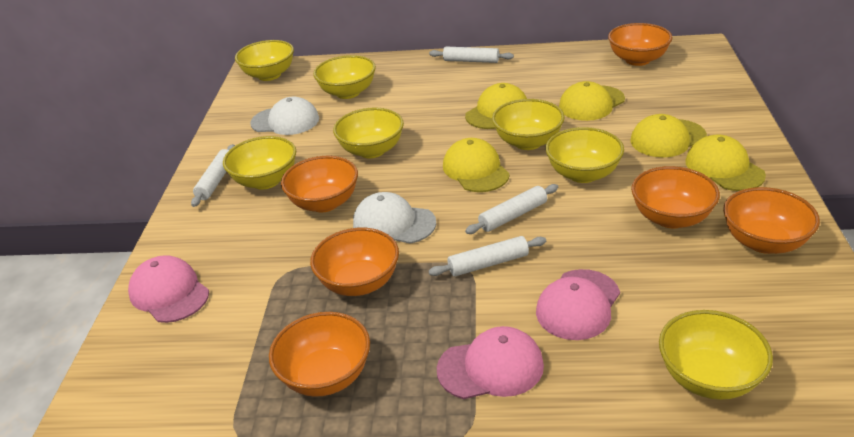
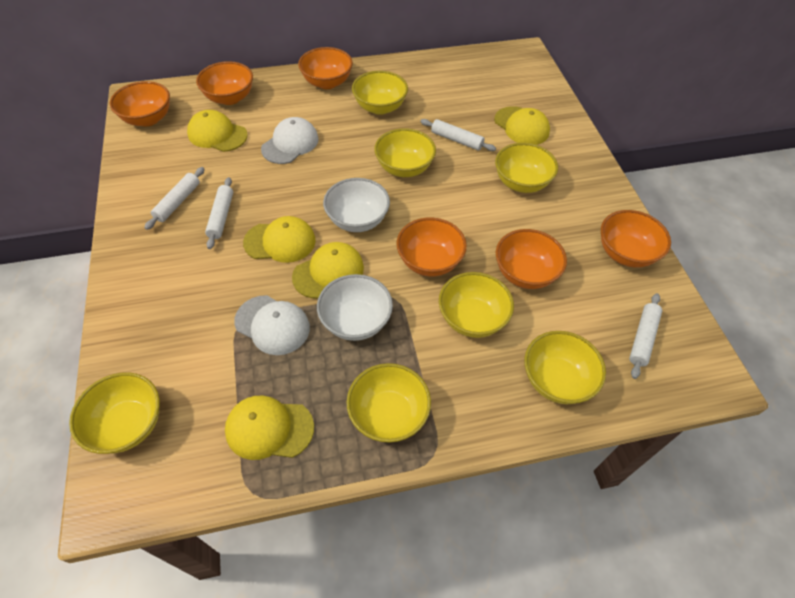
pink cap: 3 -> 0
white bowl: 0 -> 2

